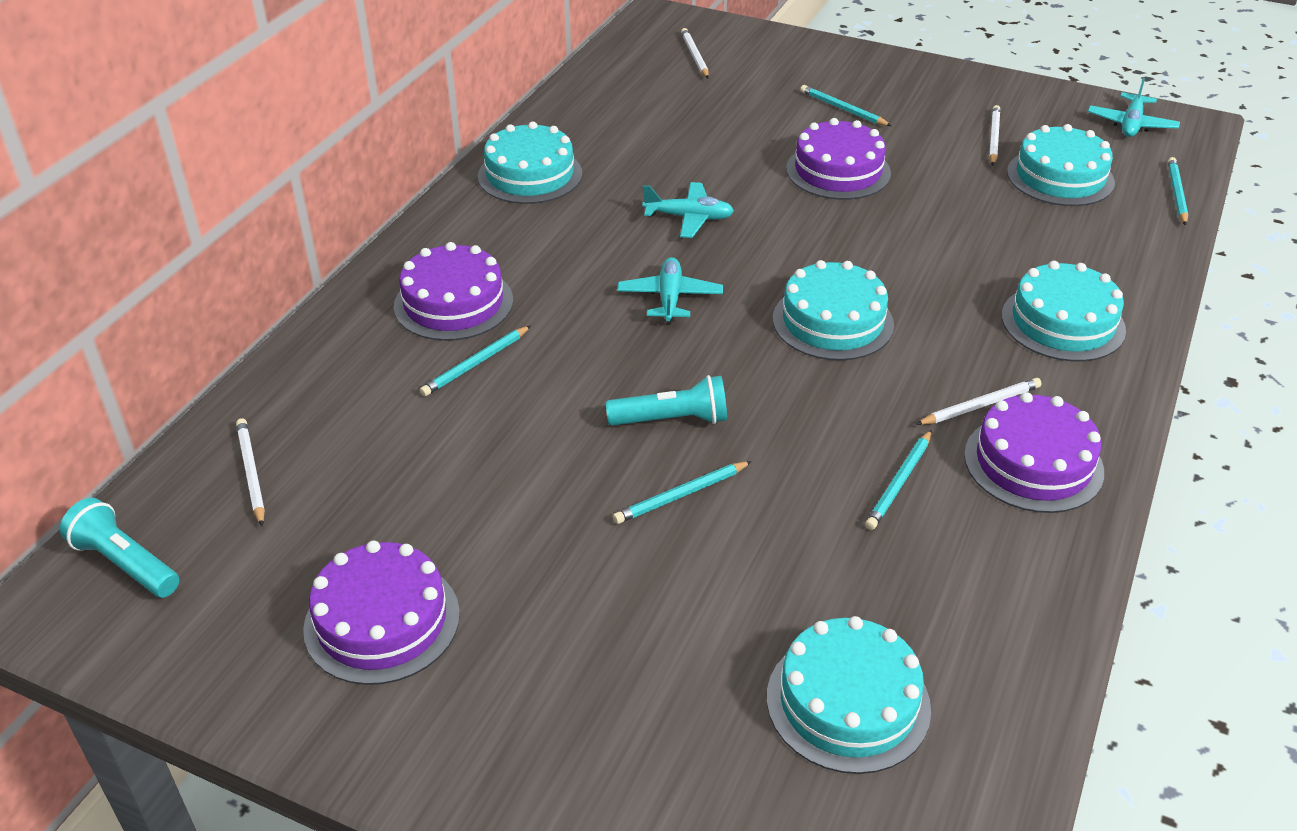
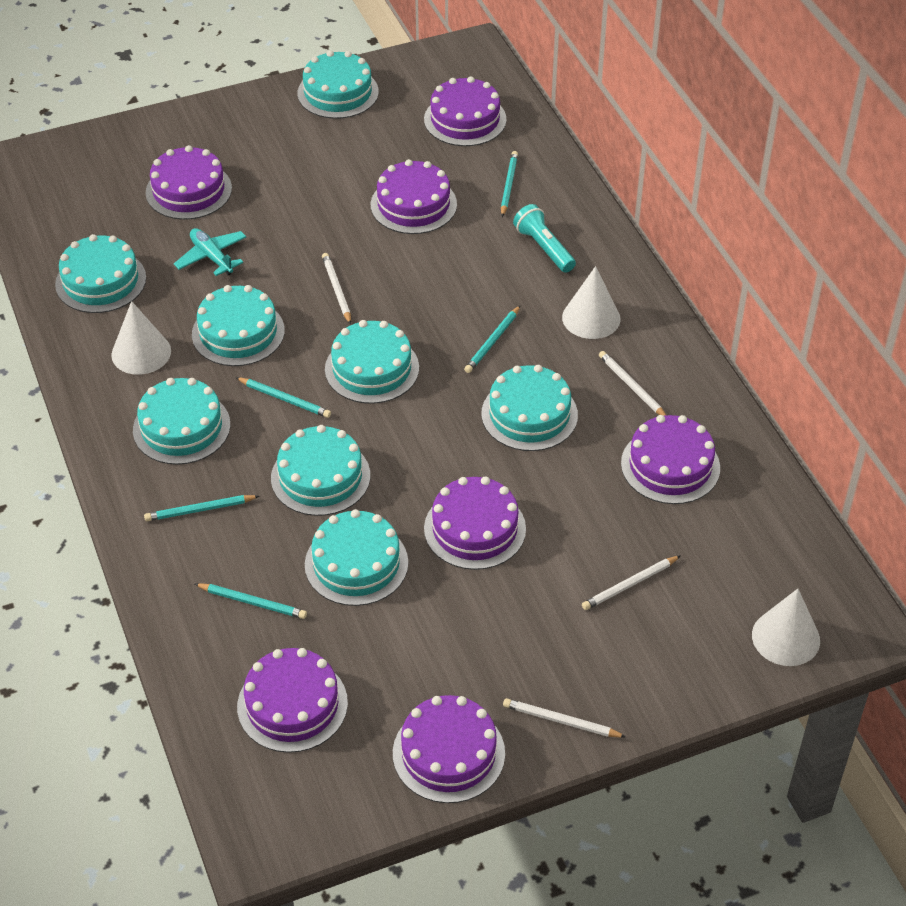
purple cake: 4 -> 7
turquoise cake: 5 -> 8
turquoise flashlight: 2 -> 1
turquoise plane: 3 -> 1
white cone: 0 -> 3

